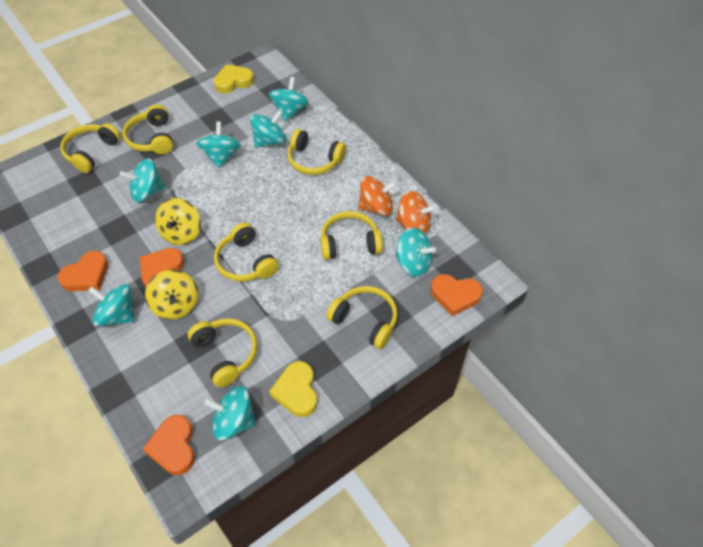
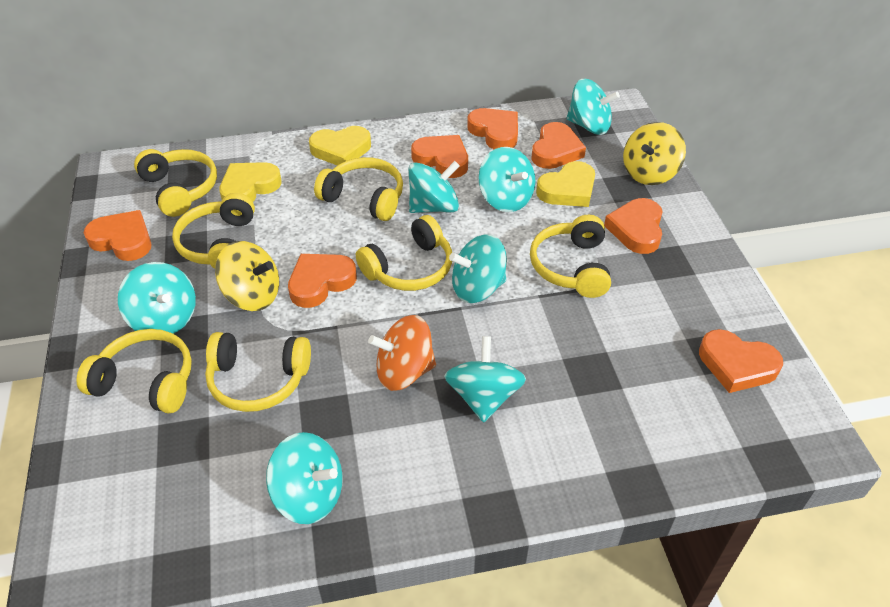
orange heart: 4 -> 7
orange spinning top: 2 -> 1
yellow heart: 2 -> 3

